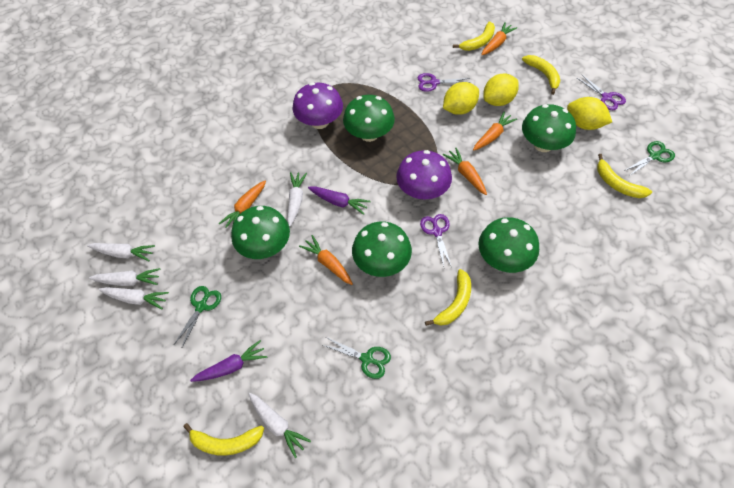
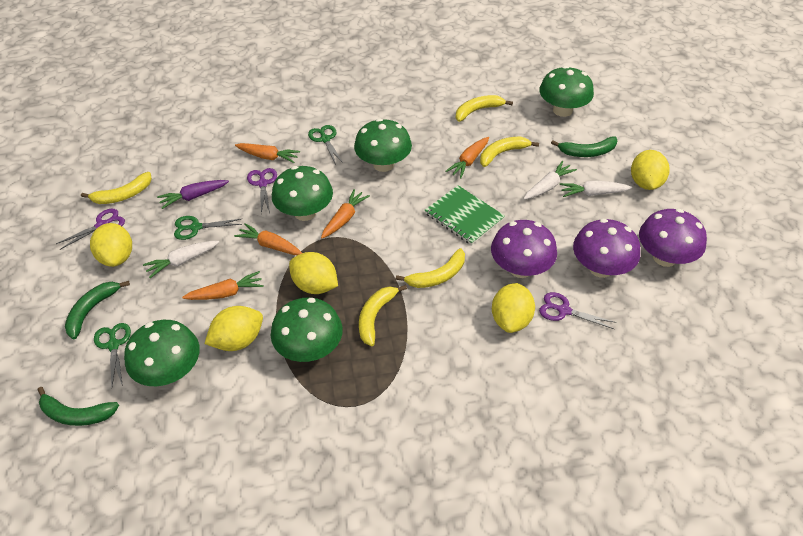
green banana: 0 -> 3
green notebook: 0 -> 1
purple carrot: 2 -> 1
purple mushroom: 2 -> 3
white carrot: 5 -> 3
yellow lemon: 3 -> 5

